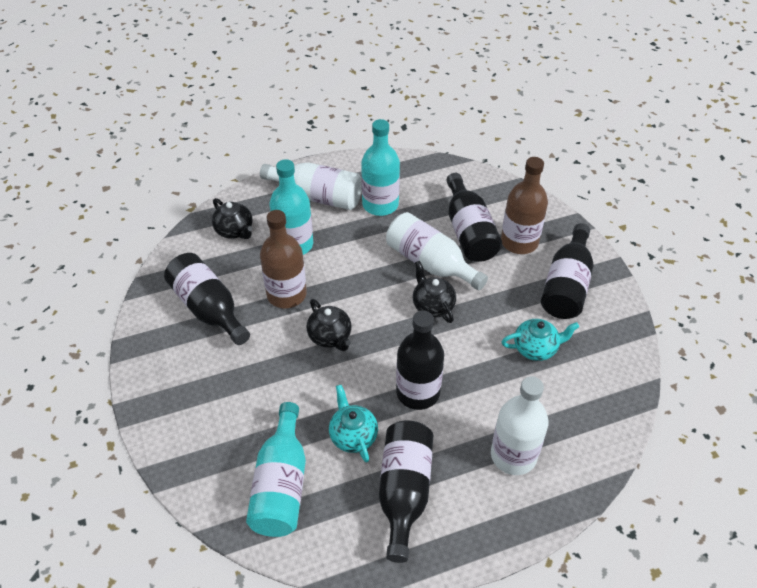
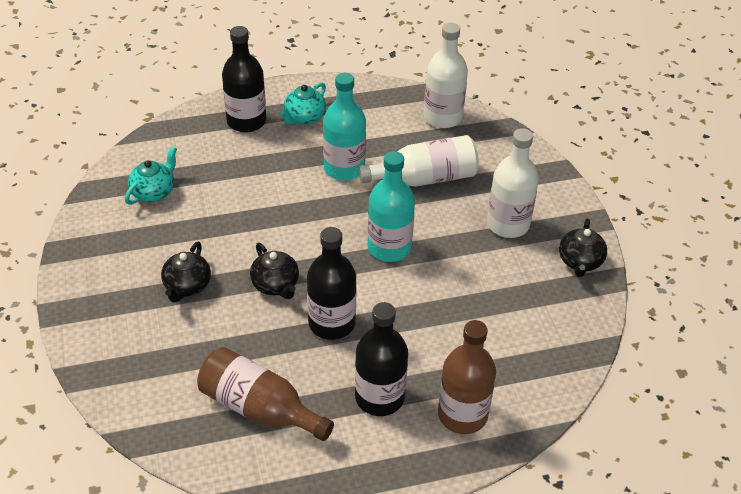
black bottle: 5 -> 3
turquoise bottle: 3 -> 2

